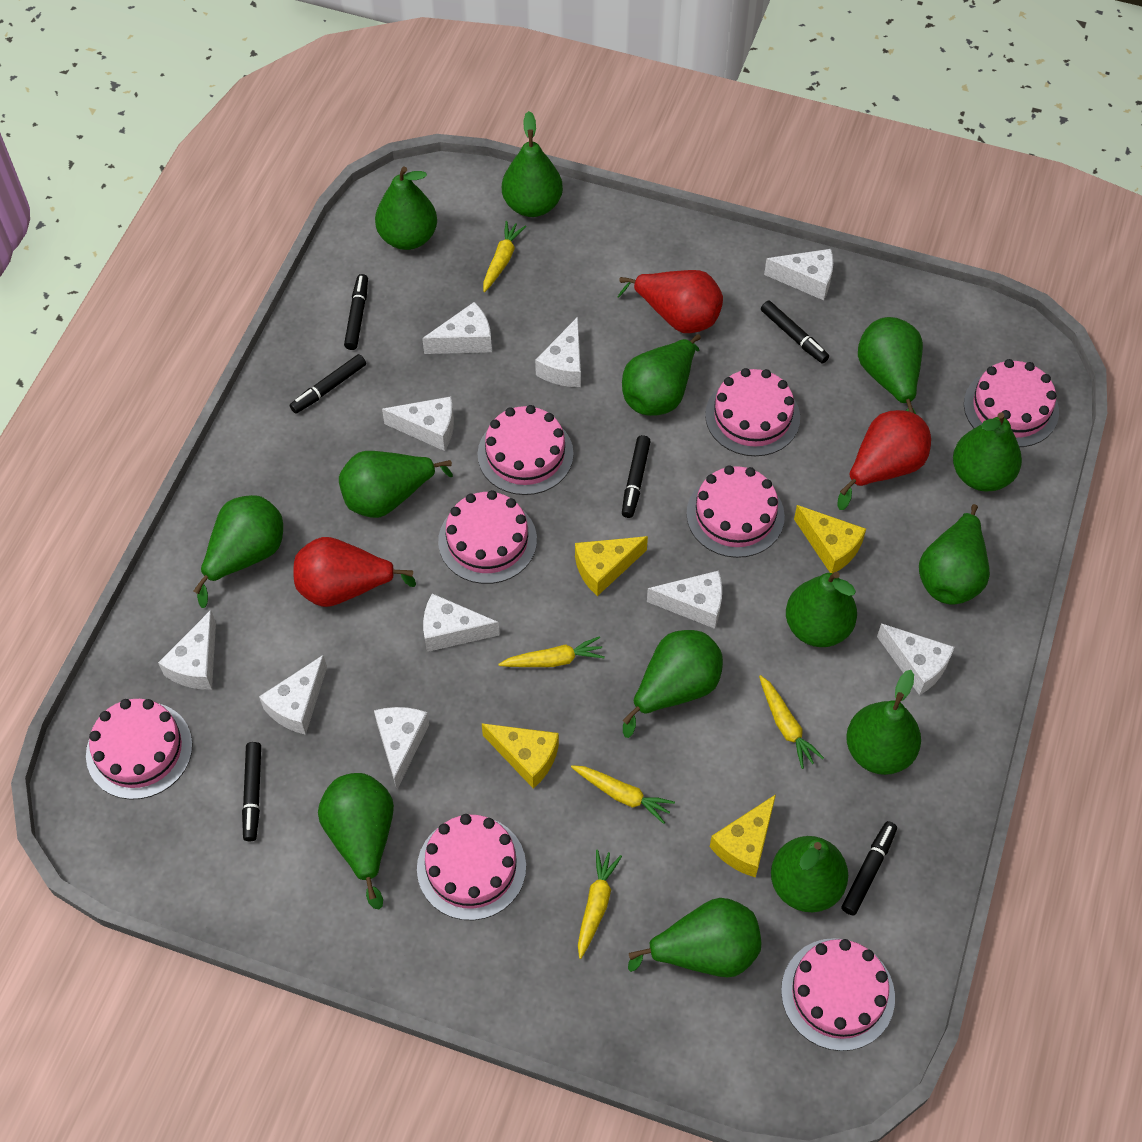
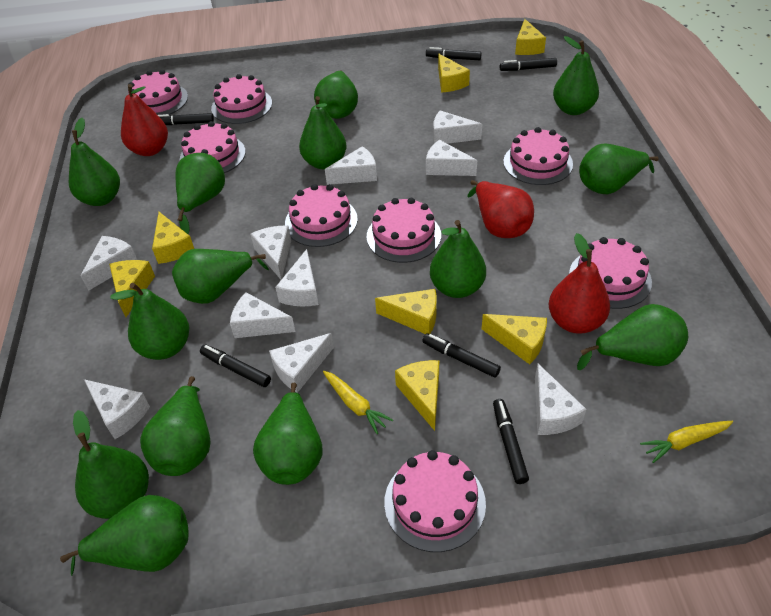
yellow carrot: 5 -> 2
yellow cheese: 4 -> 7

